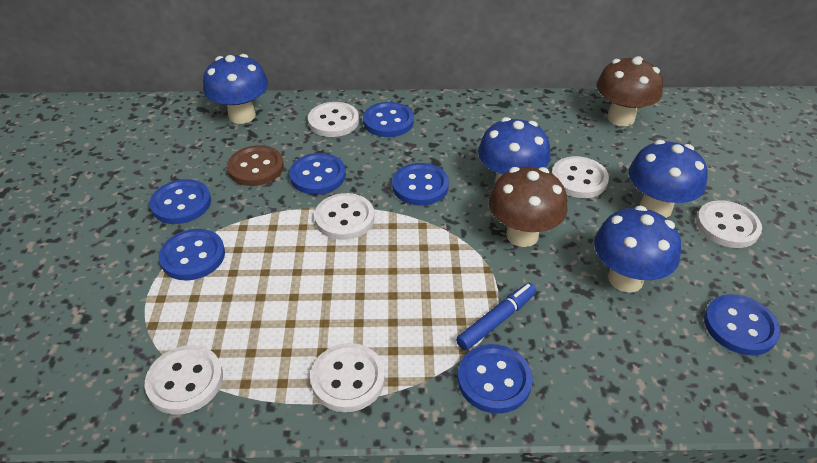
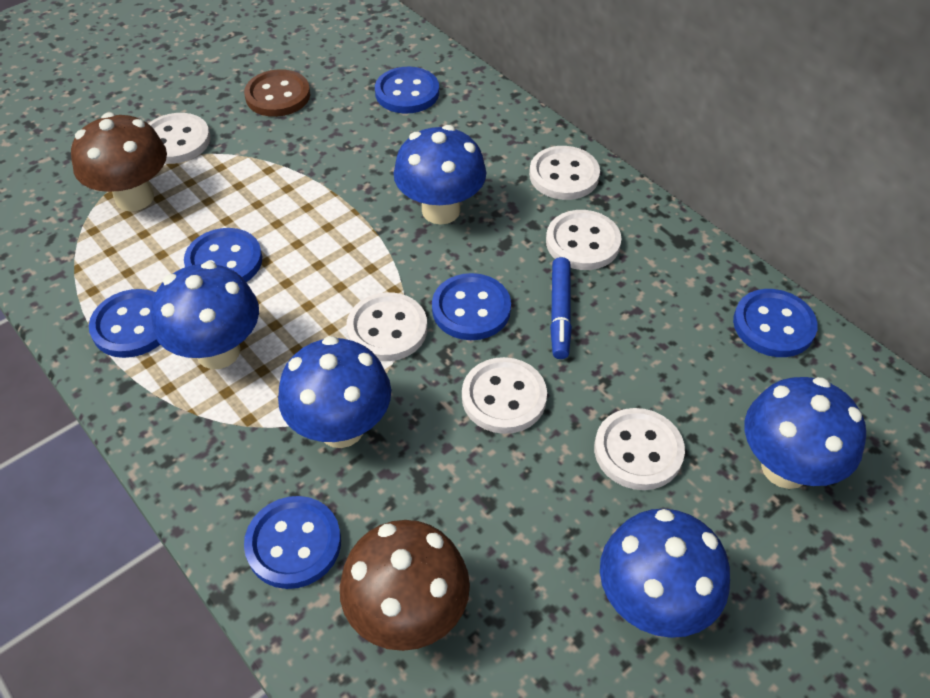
blue button: 7 -> 6
blue mushroom: 4 -> 5

